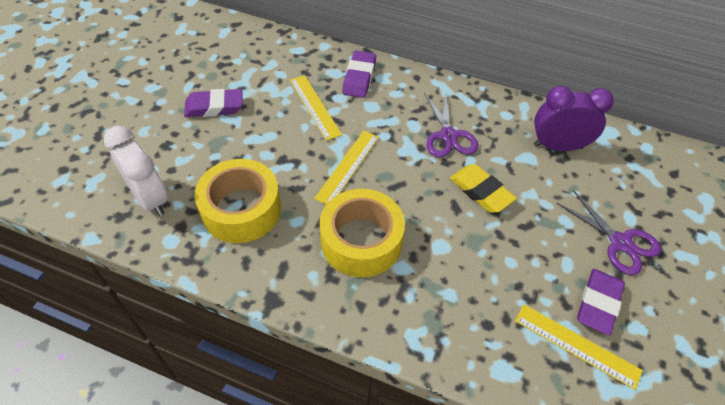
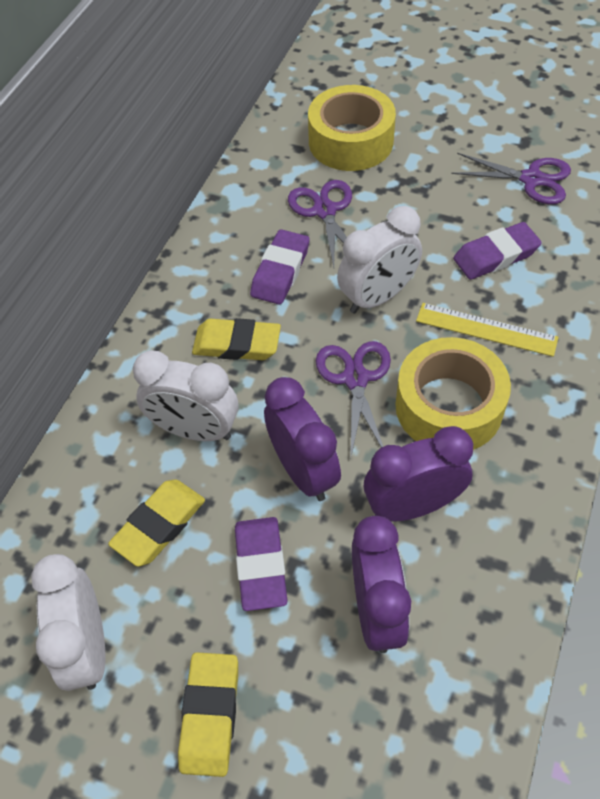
purple clock: 1 -> 3
purple scissors: 2 -> 3
white clock: 1 -> 3
yellow eraser: 1 -> 3
yellow ruler: 3 -> 1

